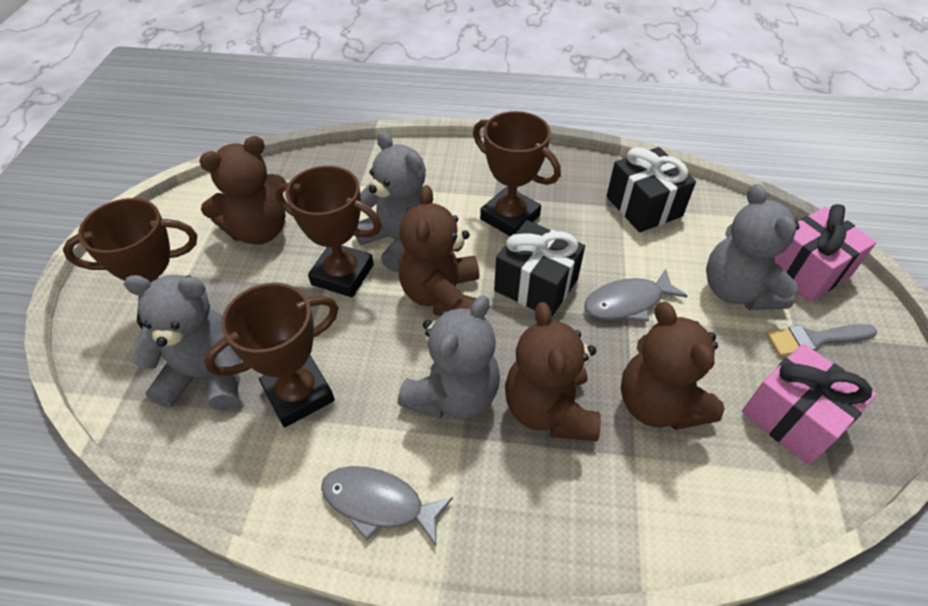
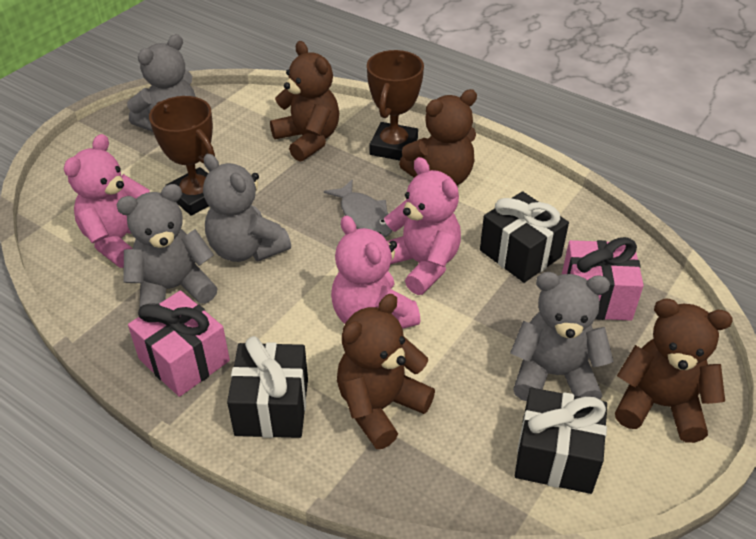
black gift: 2 -> 3
brown trophy: 4 -> 2
grey brush: 1 -> 0
grey fish: 2 -> 1
pink teddy bear: 0 -> 3

